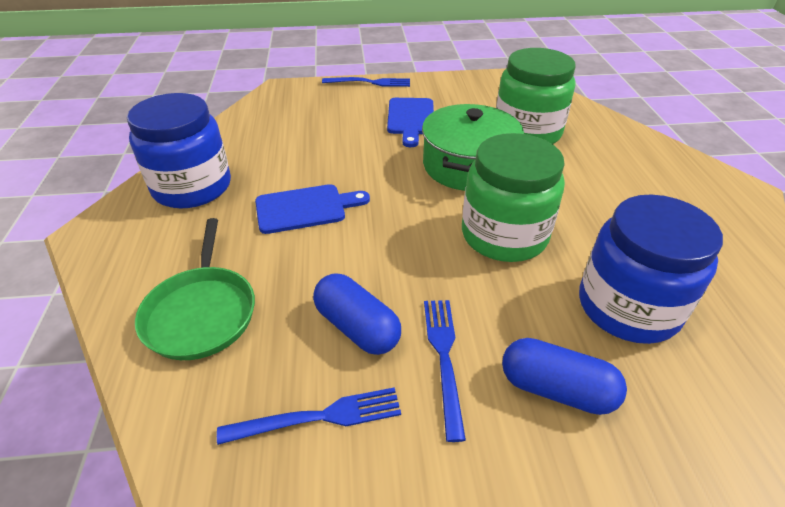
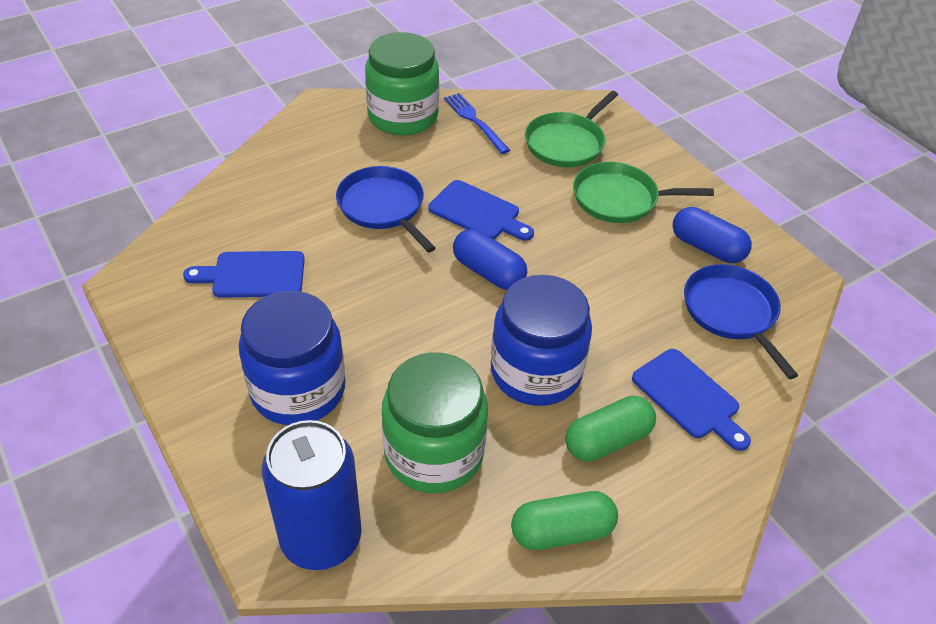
blue can: 0 -> 1
blue cutting board: 2 -> 3
blue fork: 3 -> 1
blue pan: 0 -> 2
green capsule: 0 -> 2
green pan: 1 -> 2
green pot: 1 -> 0

